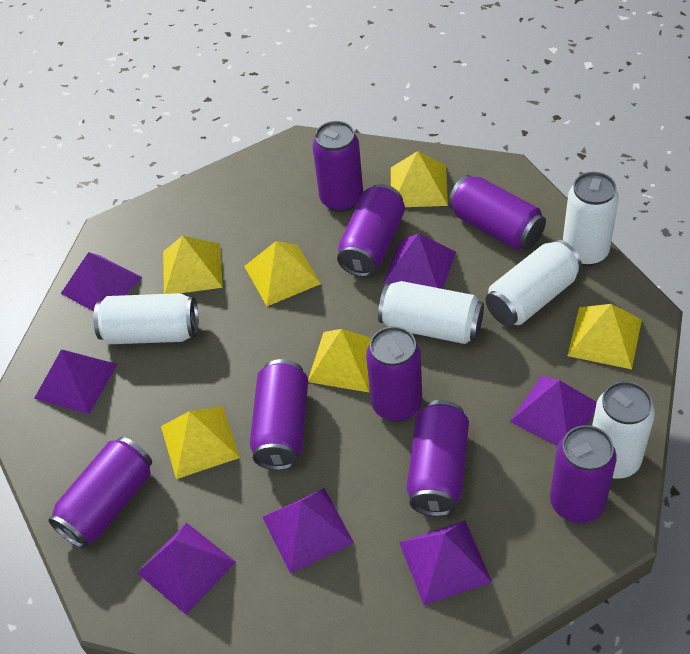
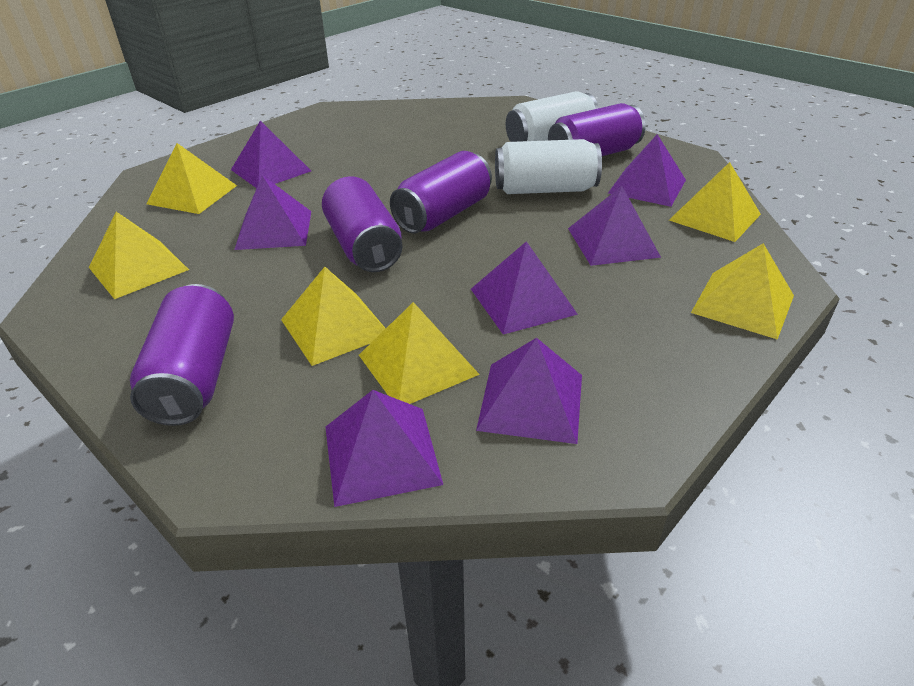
purple can: 8 -> 4
white can: 5 -> 2

